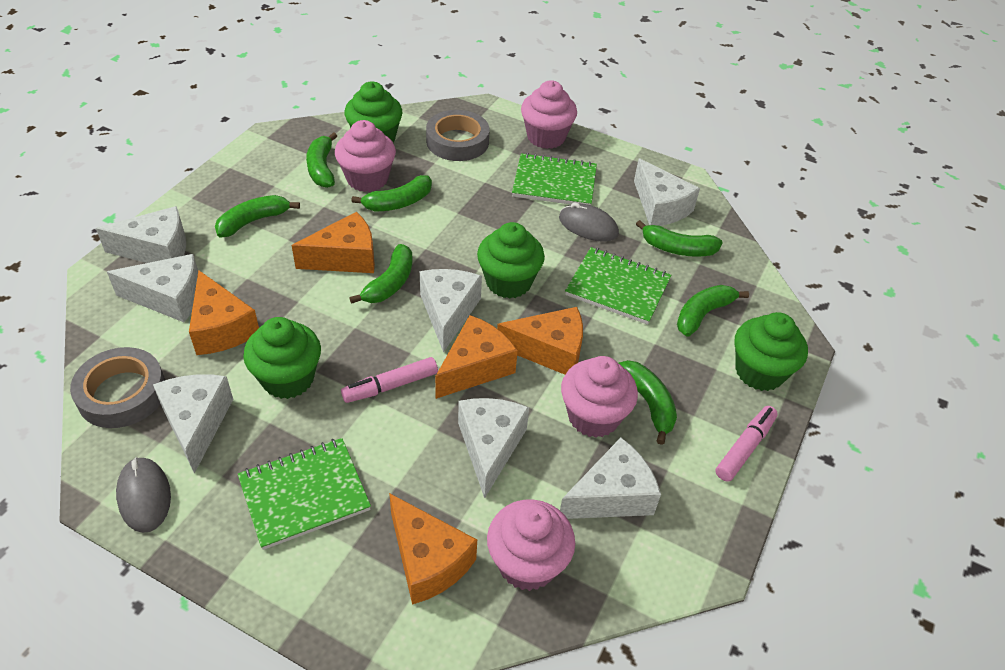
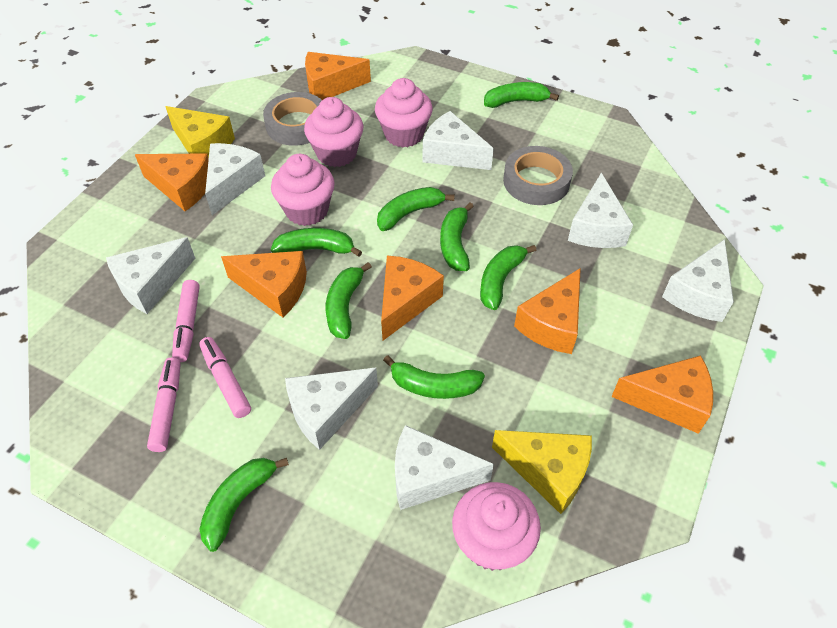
green banana: 7 -> 8
green cupcake: 4 -> 0
green notebook: 3 -> 0
grey mouse: 2 -> 0
orange cheese: 5 -> 6
pink marker: 2 -> 3
yellow cheese: 0 -> 2

